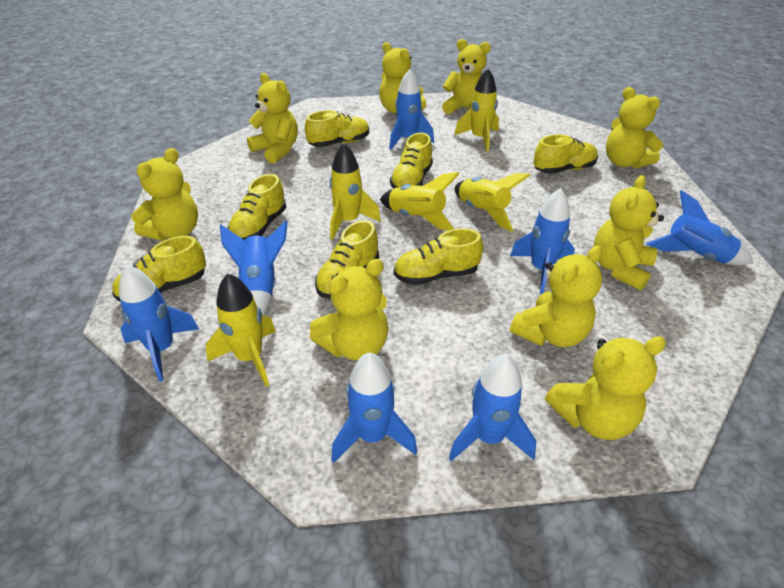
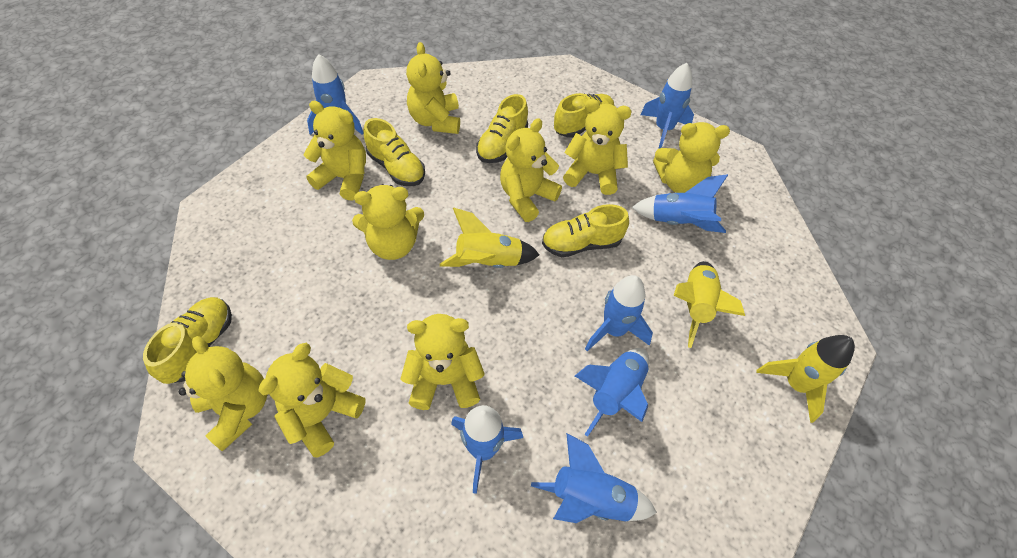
yellow rocket: 5 -> 3
yellow shoe: 7 -> 5

